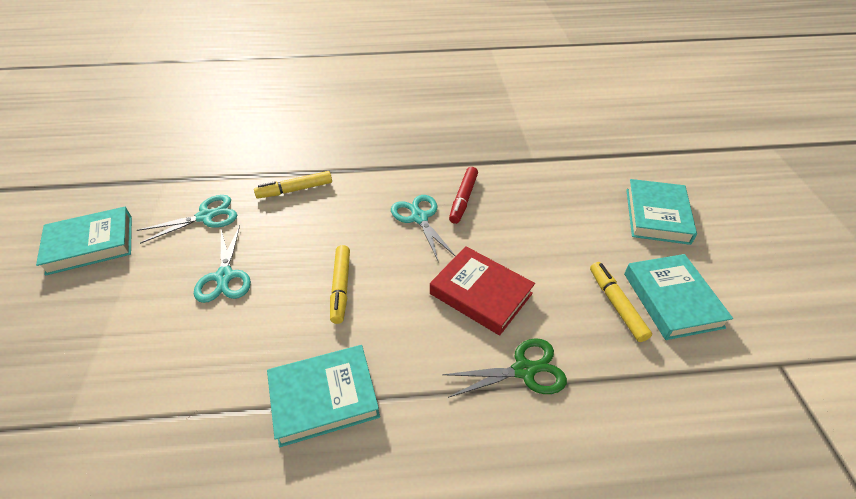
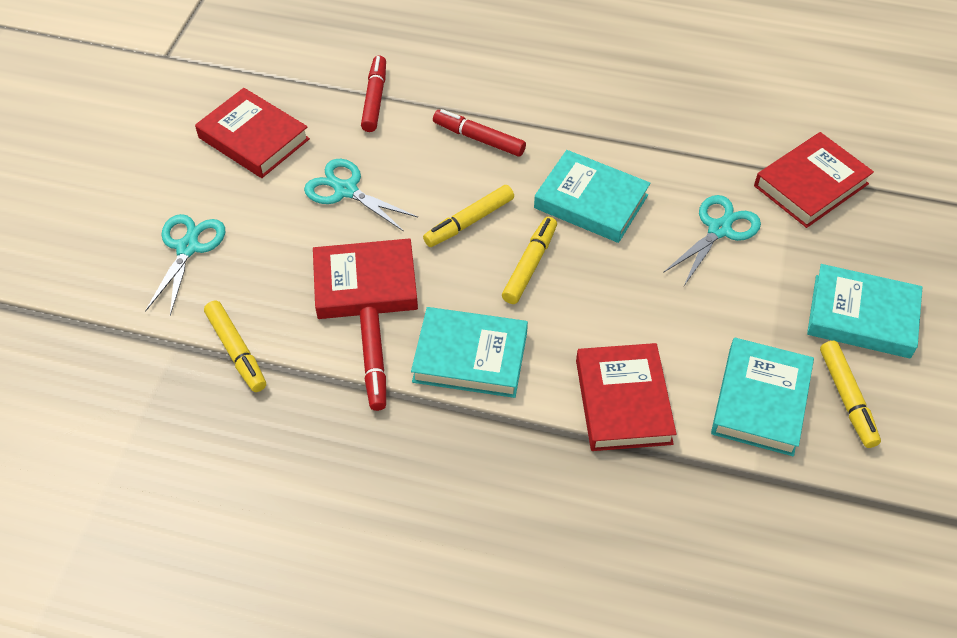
green scissors: 1 -> 0
red book: 1 -> 4
red marker: 1 -> 3
yellow marker: 3 -> 4

